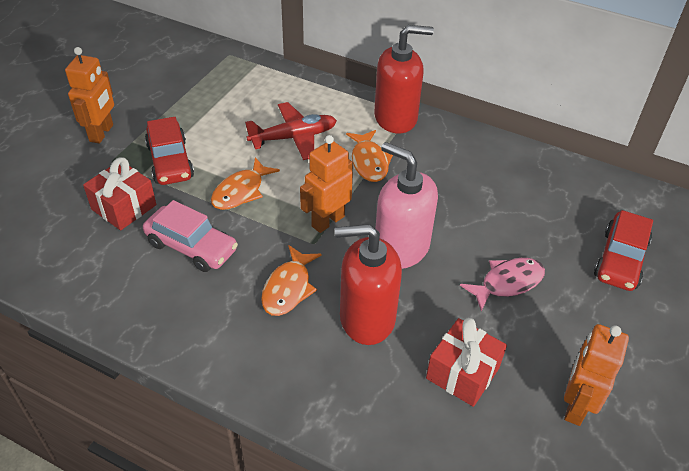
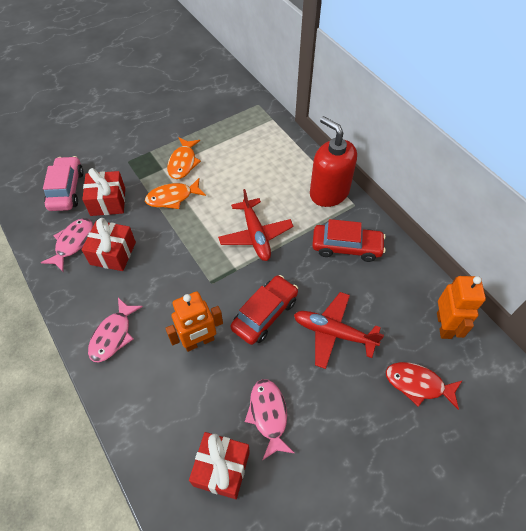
orange fish: 3 -> 2
orange robot: 3 -> 2
pink fish: 1 -> 3
pink soap dispenser: 1 -> 0
red fish: 0 -> 1
red gift: 2 -> 3
red plane: 1 -> 2
red soap dispenser: 2 -> 1

